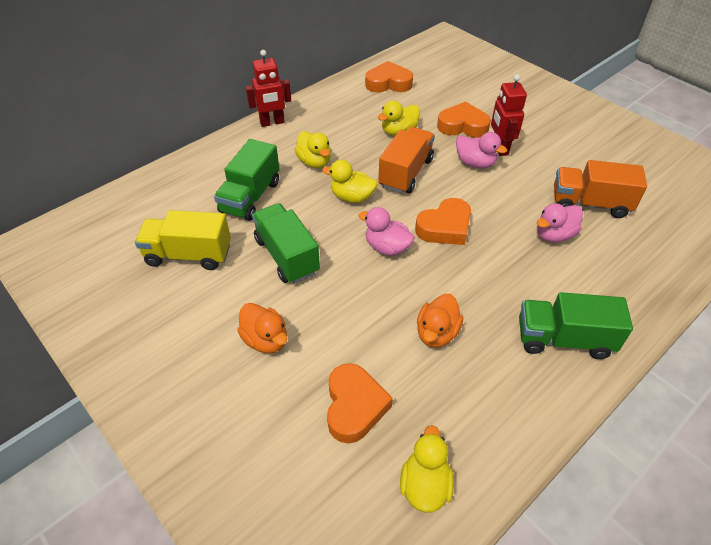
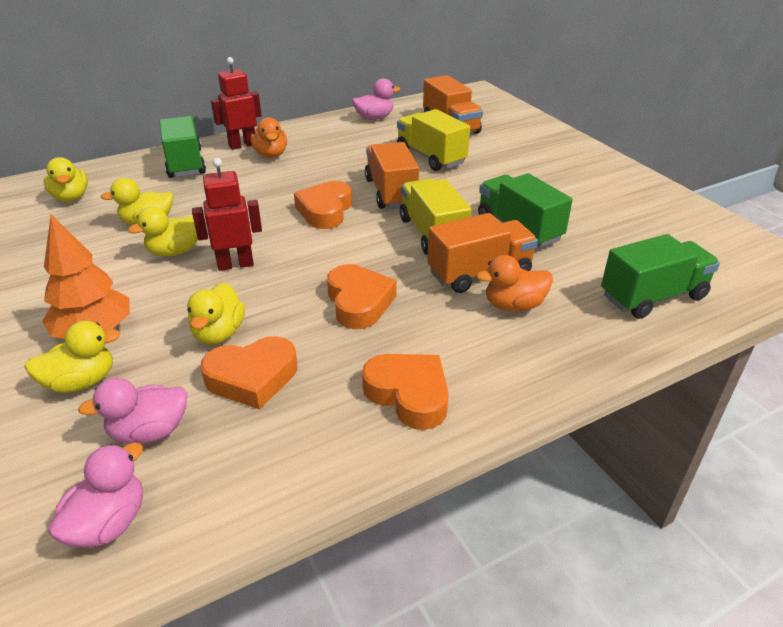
orange tree: 0 -> 1
orange truck: 2 -> 3
yellow duck: 4 -> 5
yellow truck: 1 -> 2

